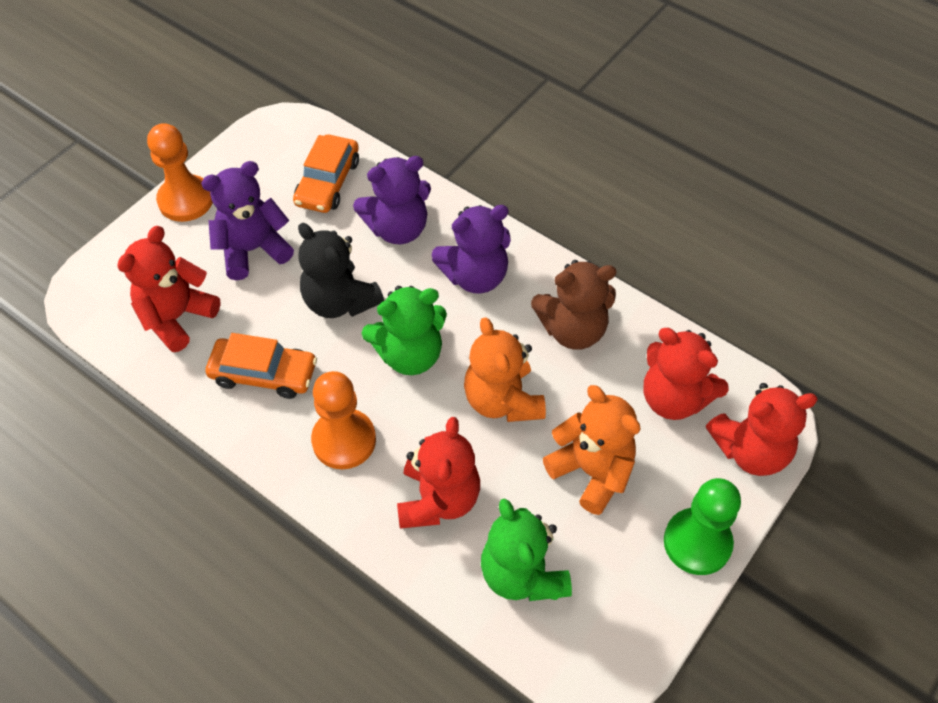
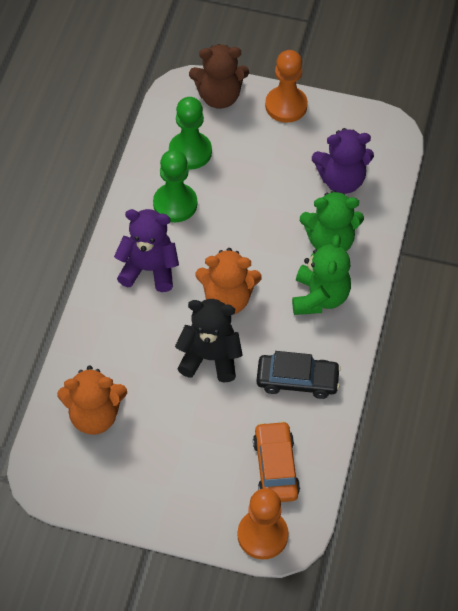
black car: 0 -> 1
green pawn: 1 -> 2
orange car: 2 -> 1
purple teddy bear: 3 -> 2
red teddy bear: 4 -> 0

